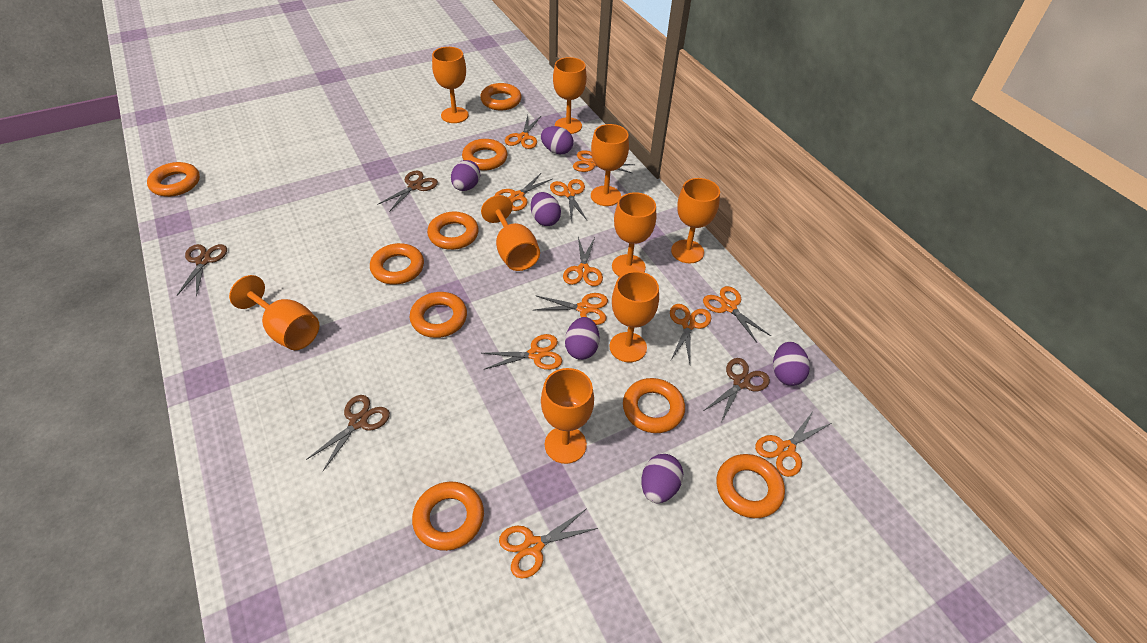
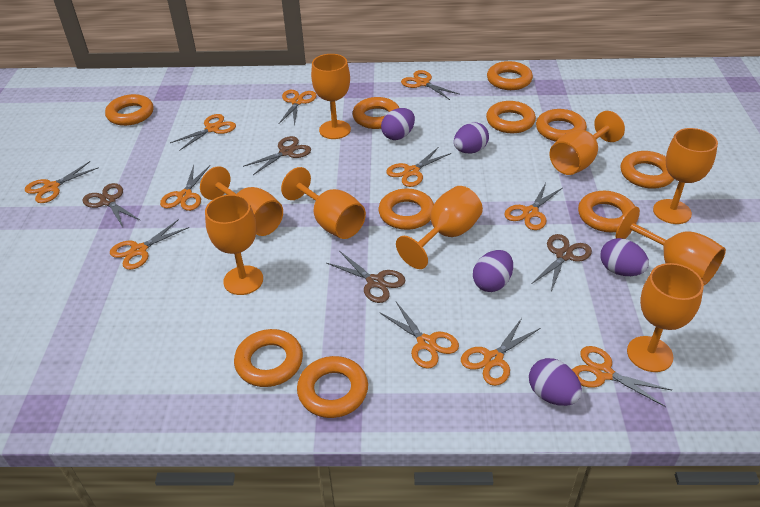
orange ring: 9 -> 10
purple egg: 6 -> 5

